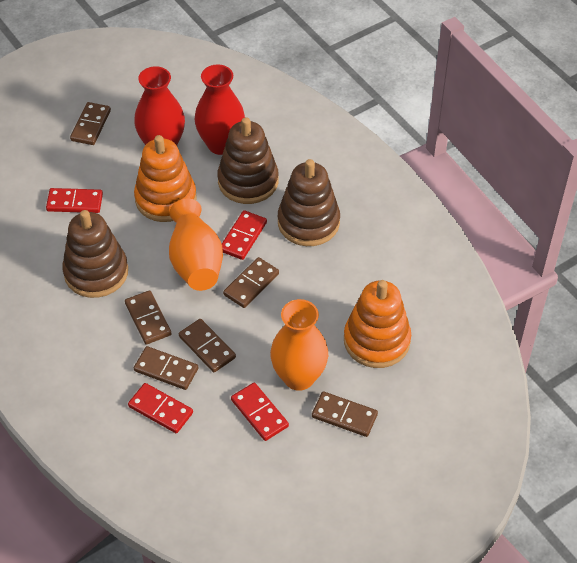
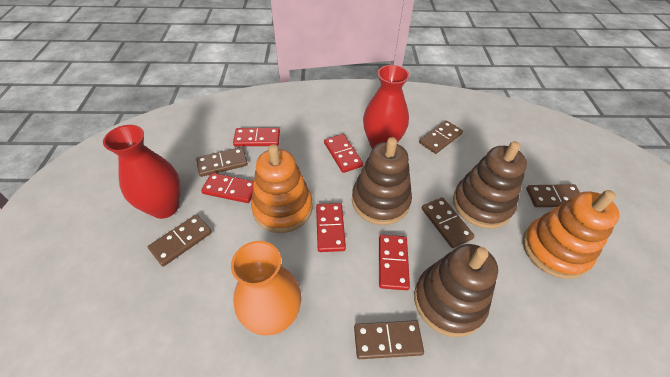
orange vase: 2 -> 1
red domino: 4 -> 5

